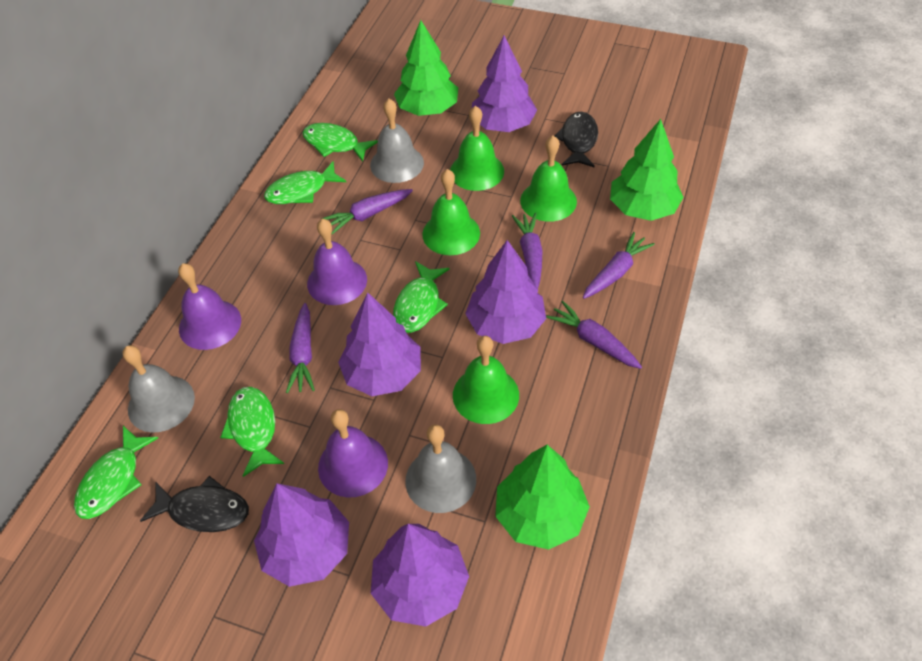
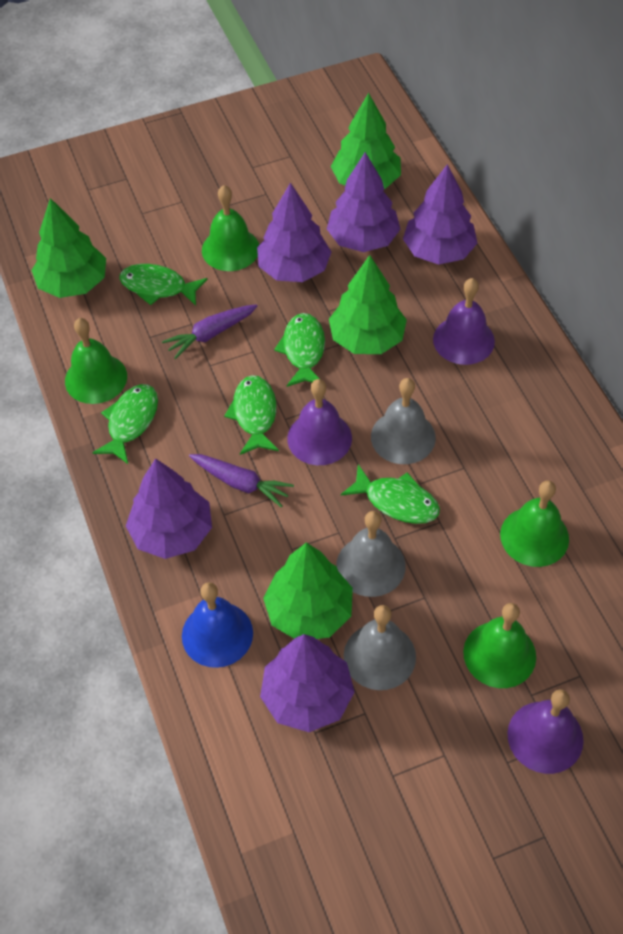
black fish: 2 -> 0
blue bell: 0 -> 1
green tree: 3 -> 4
purple carrot: 5 -> 2

